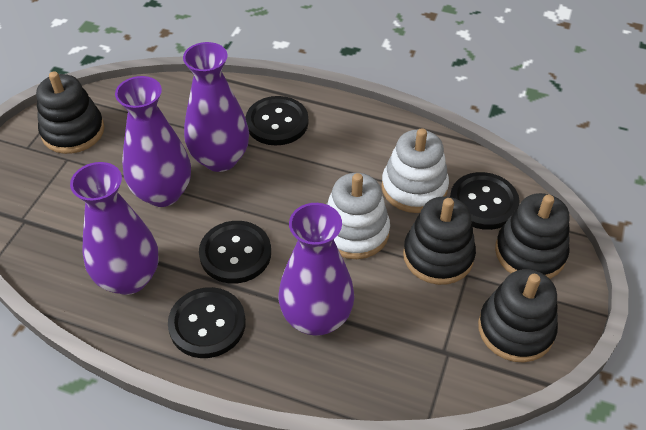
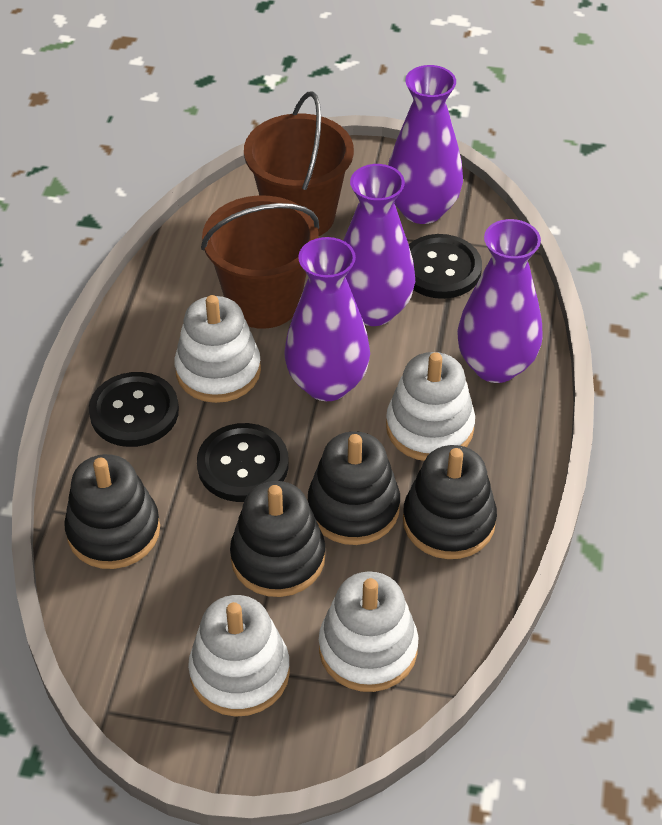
black button: 4 -> 3
brown bucket: 0 -> 2
white stacking toy: 2 -> 4

